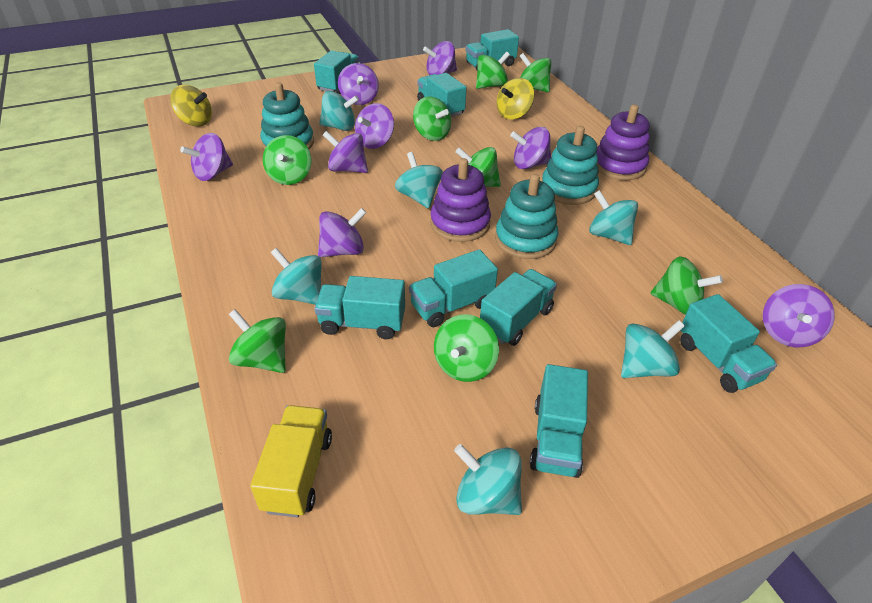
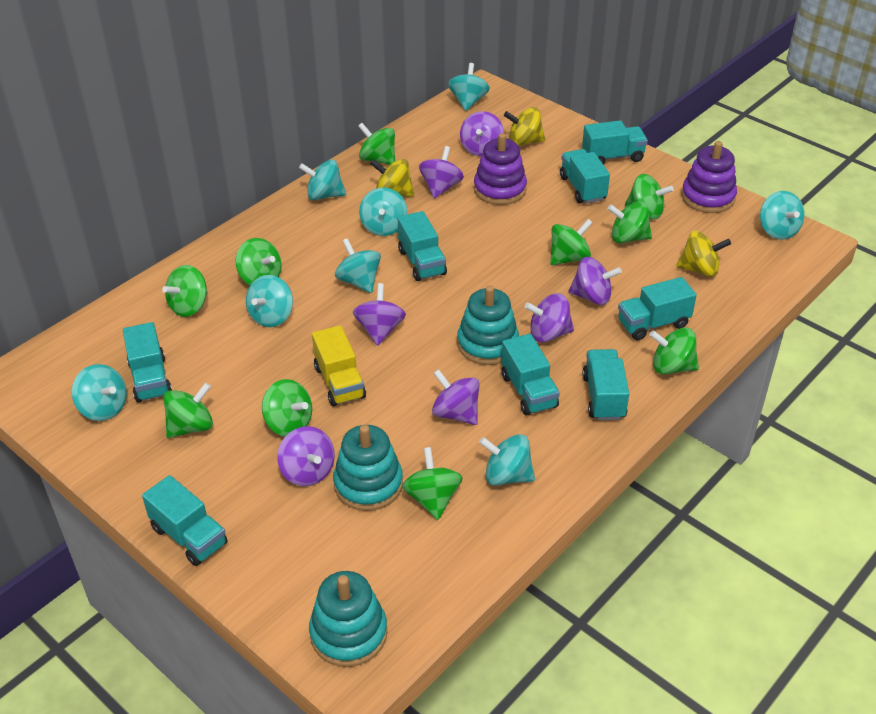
green spinning top: 8 -> 10
purple spinning top: 8 -> 7
turquoise spinning top: 6 -> 8
yellow spinning top: 2 -> 3

